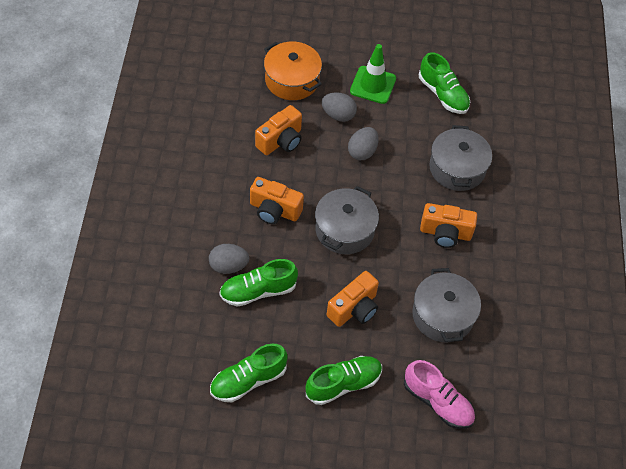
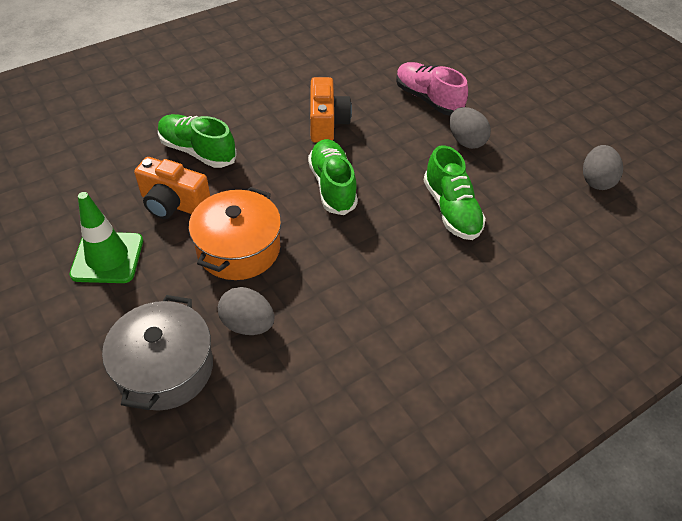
green shoe: 4 -> 3
grey pot: 3 -> 1
orange camera: 4 -> 2

